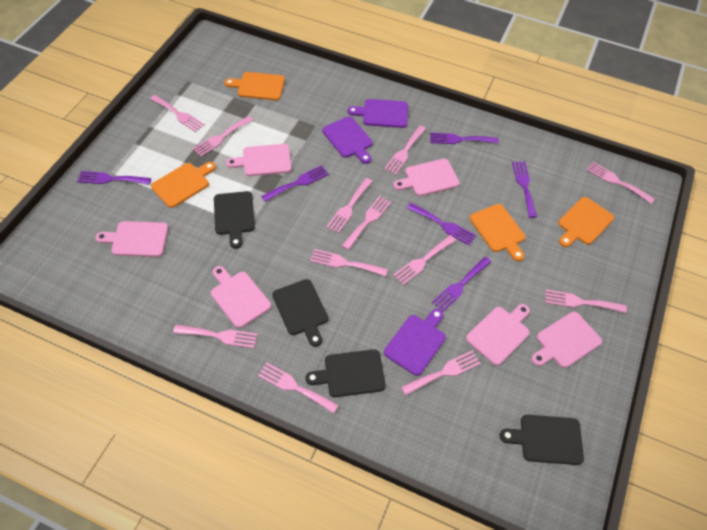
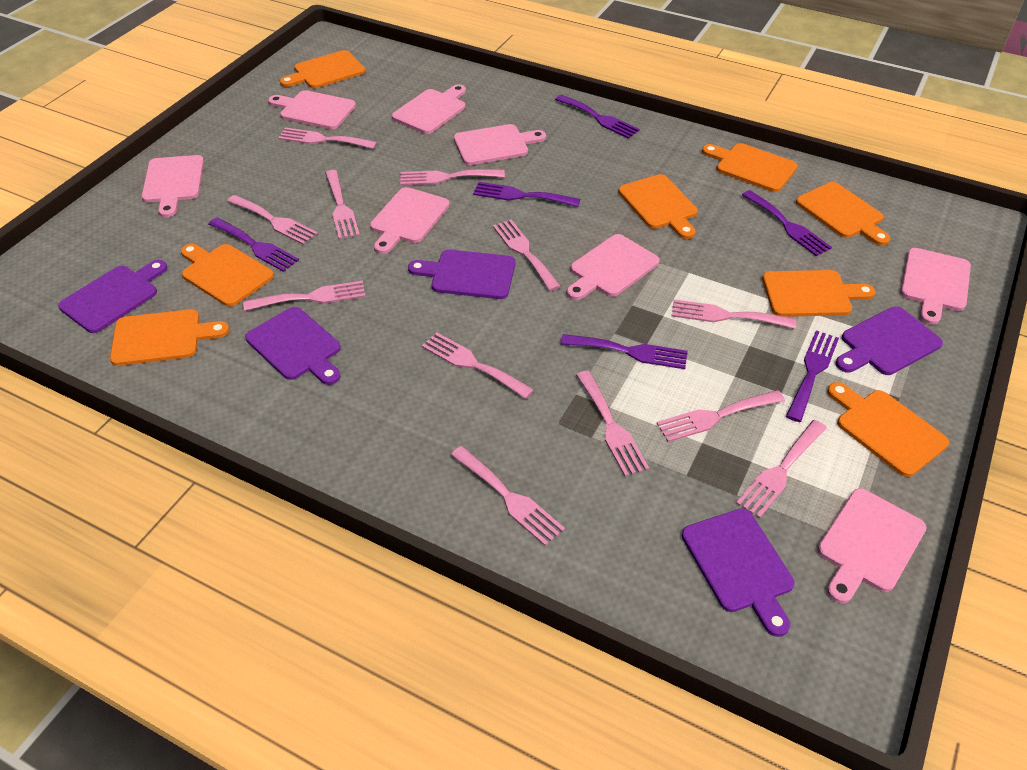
black cutting board: 4 -> 0
orange cutting board: 4 -> 8
pink cutting board: 6 -> 8
purple cutting board: 3 -> 5

